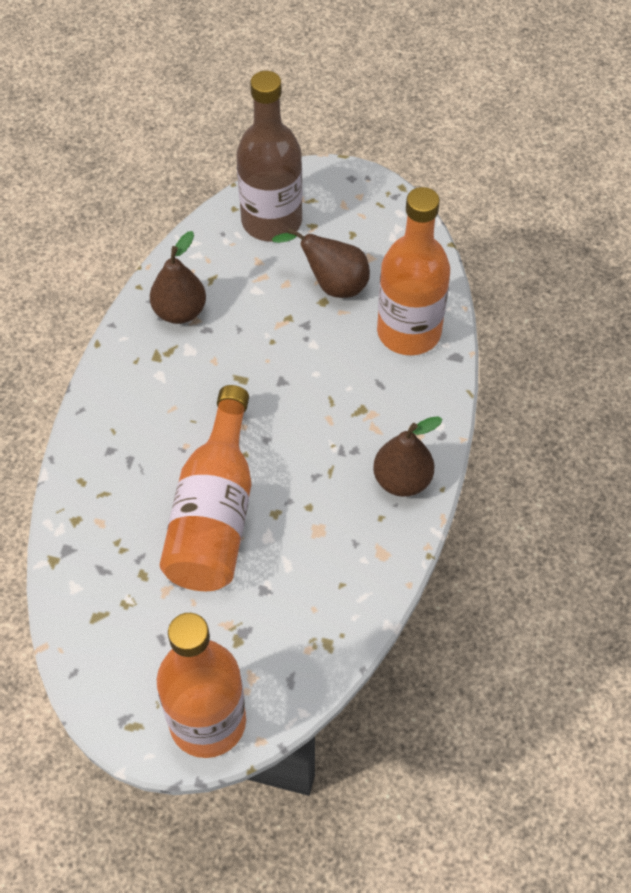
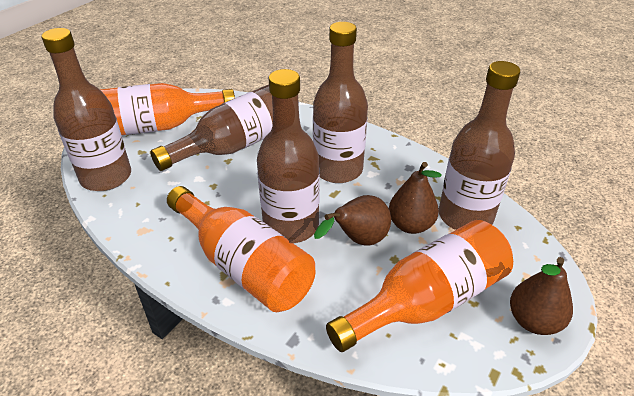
brown bottle: 1 -> 5

